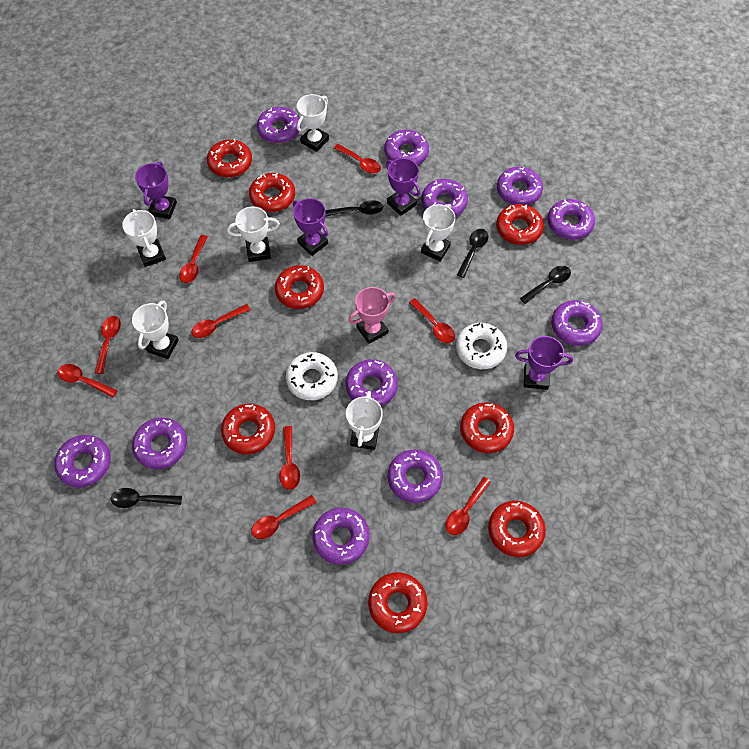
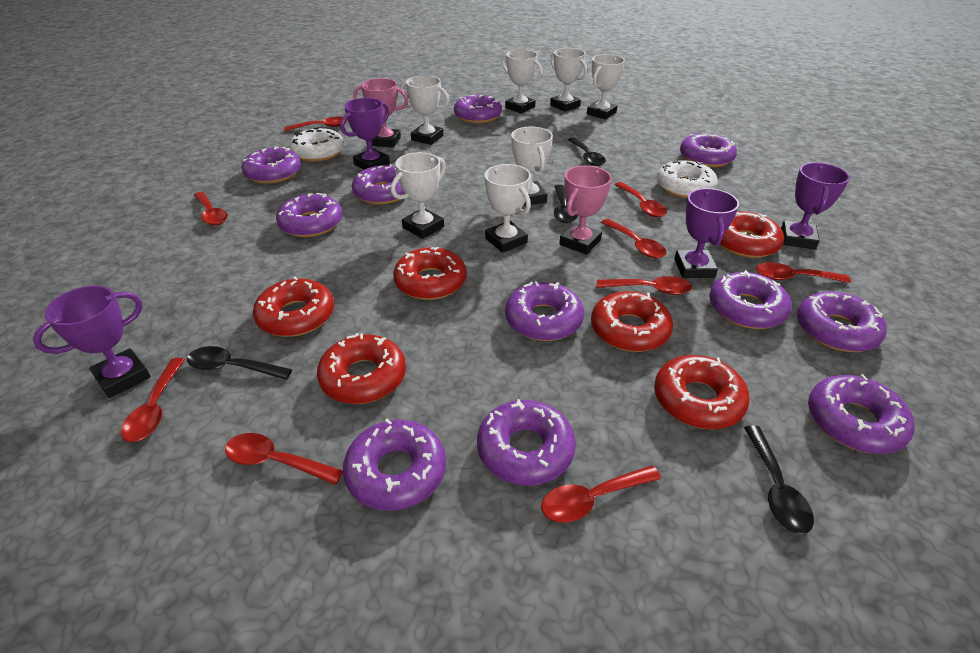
pink trophy: 1 -> 2
red donut: 8 -> 6
white trophy: 6 -> 7

